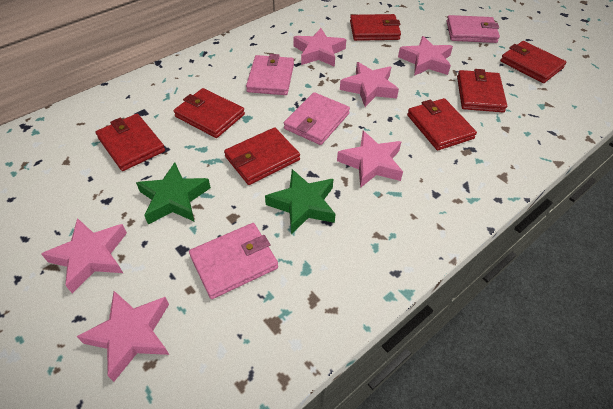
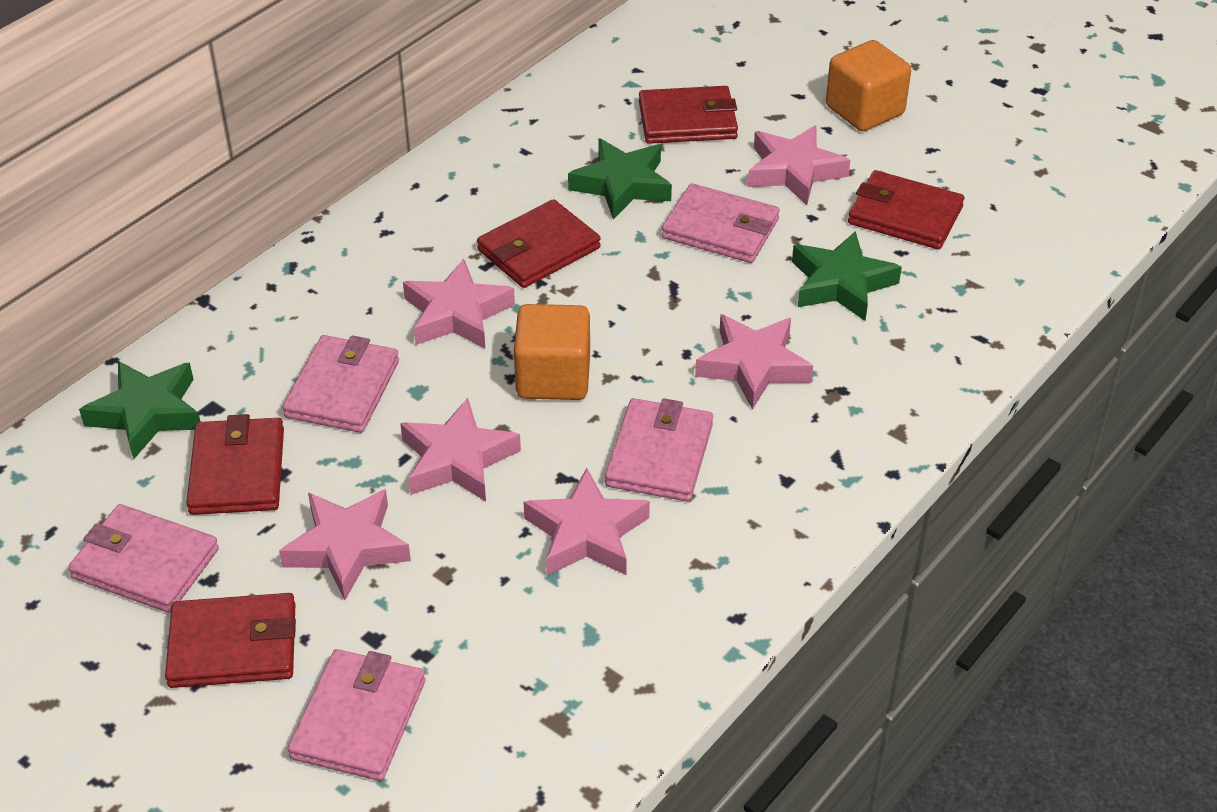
green star: 2 -> 3
orange cube: 0 -> 2
pink wallet: 4 -> 5
red wallet: 7 -> 5

